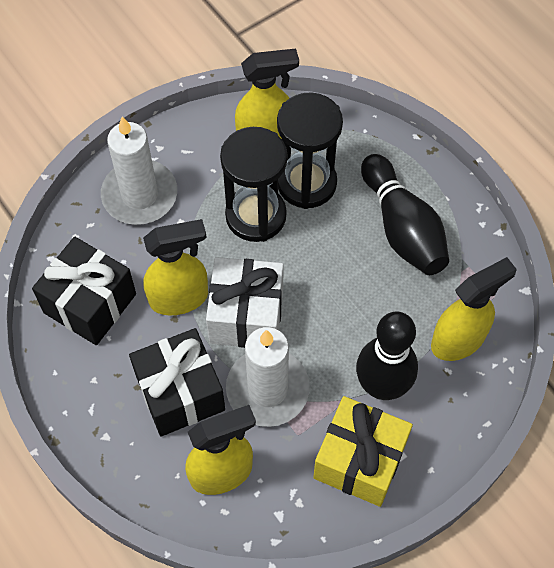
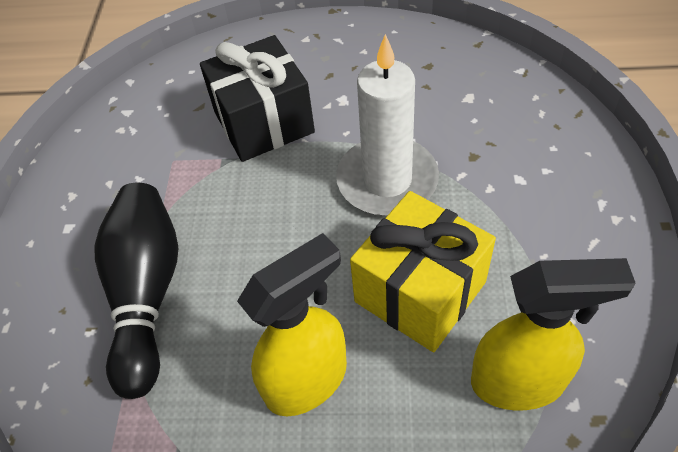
black bowling pin: 2 -> 1
black gift: 2 -> 1
black hourglass: 2 -> 0
white candle: 2 -> 1
white gift: 1 -> 0
yellow spray bottle: 4 -> 2

